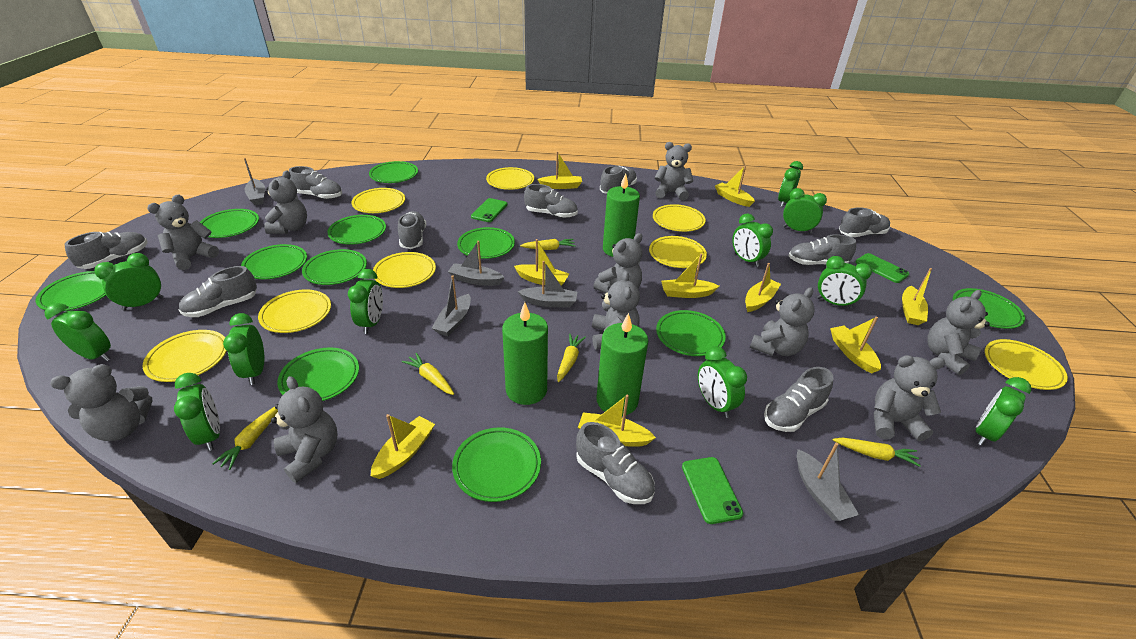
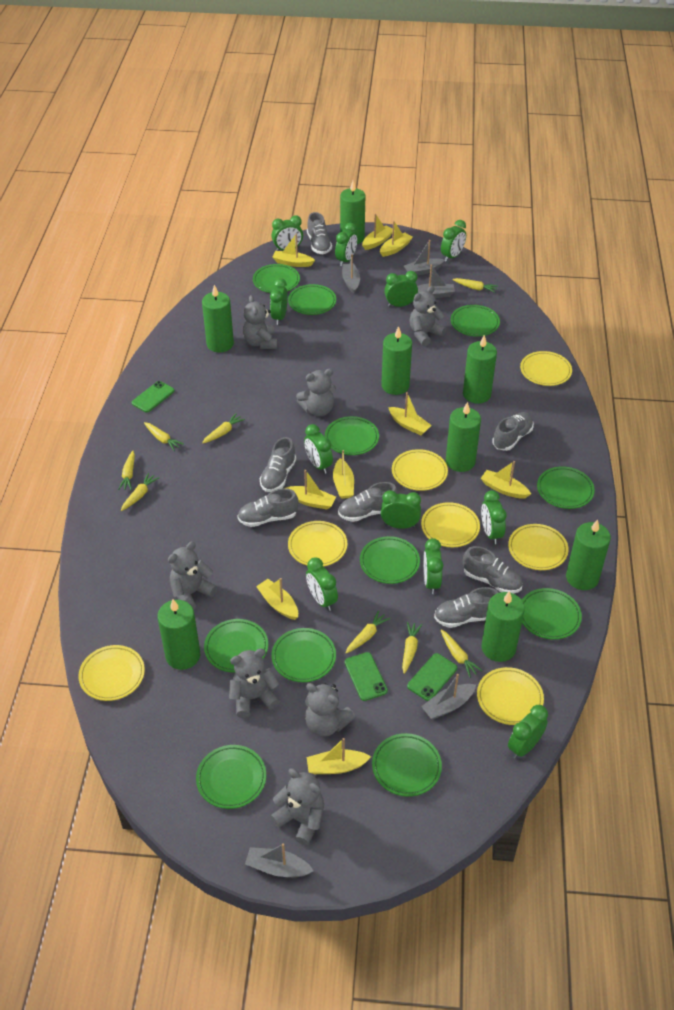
green candle: 3 -> 8
grey shoe: 10 -> 7
grey teddy bear: 10 -> 7
yellow carrot: 5 -> 8
yellow plate: 8 -> 7

